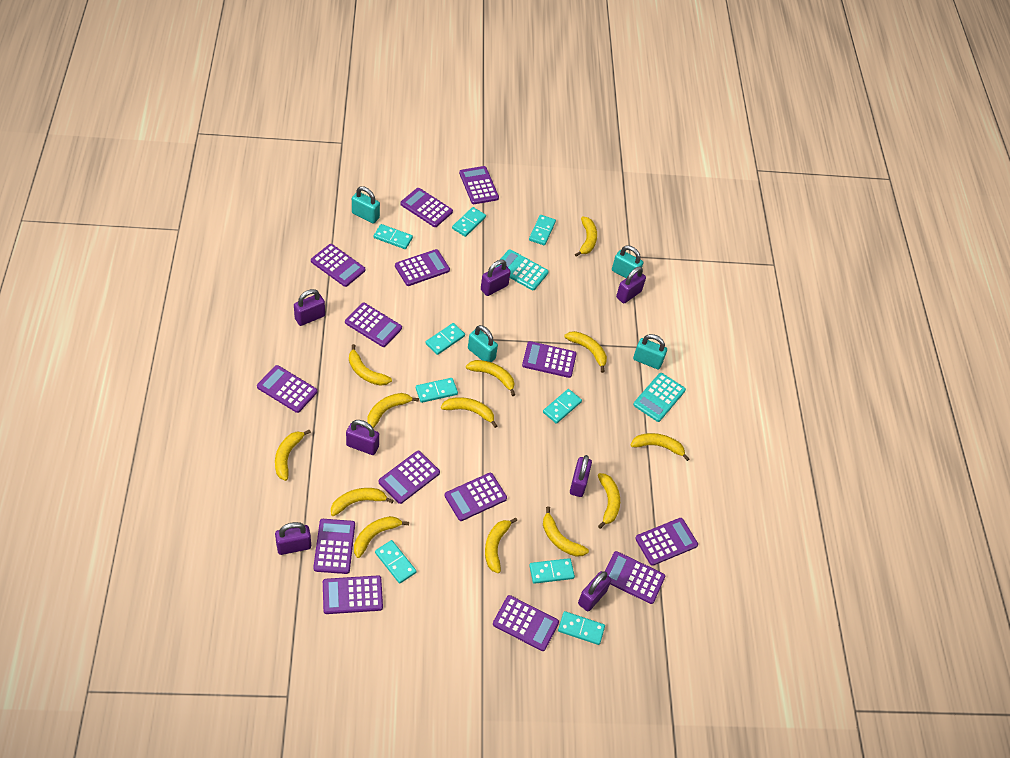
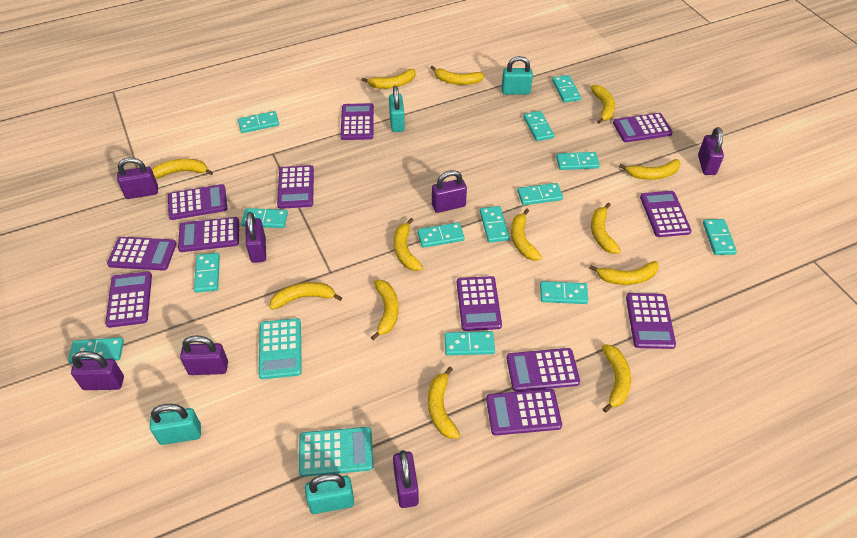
purple calculator: 14 -> 12
turquoise domino: 9 -> 13

